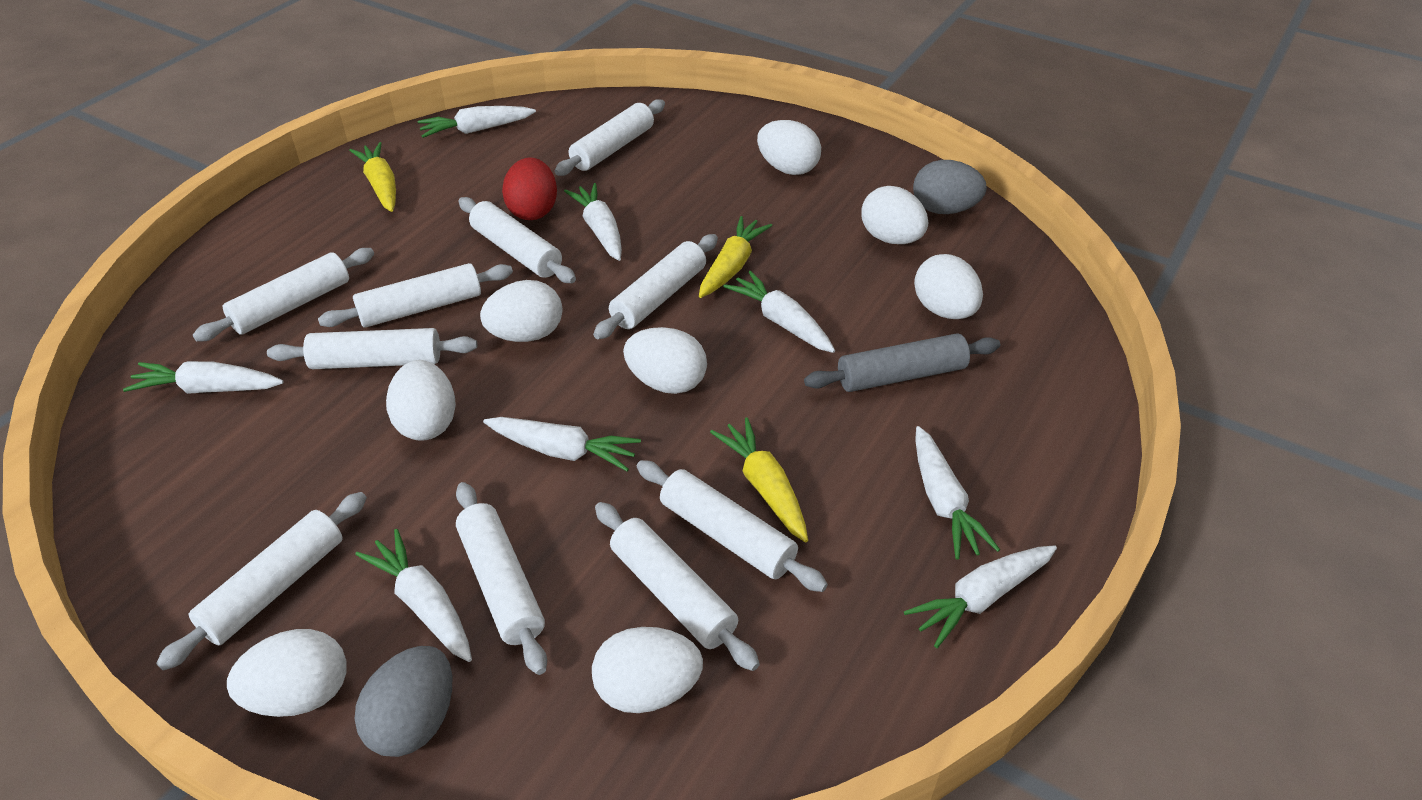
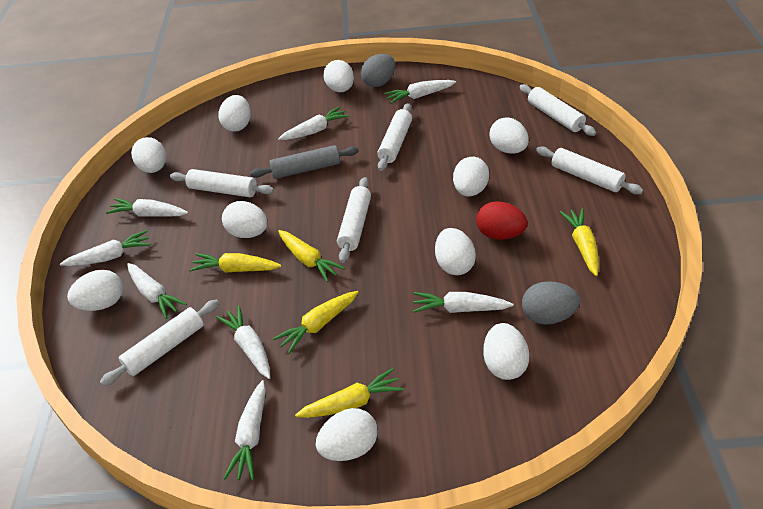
white egg: 8 -> 10
white rolling pin: 10 -> 6
yellow carrot: 3 -> 5

